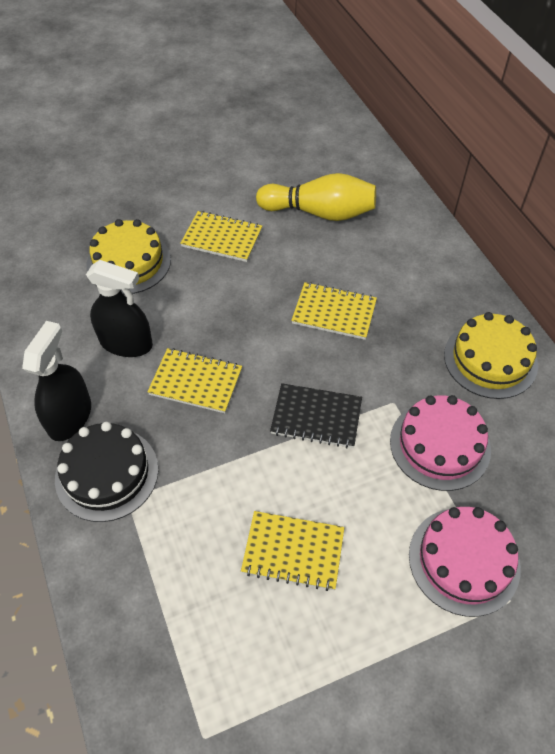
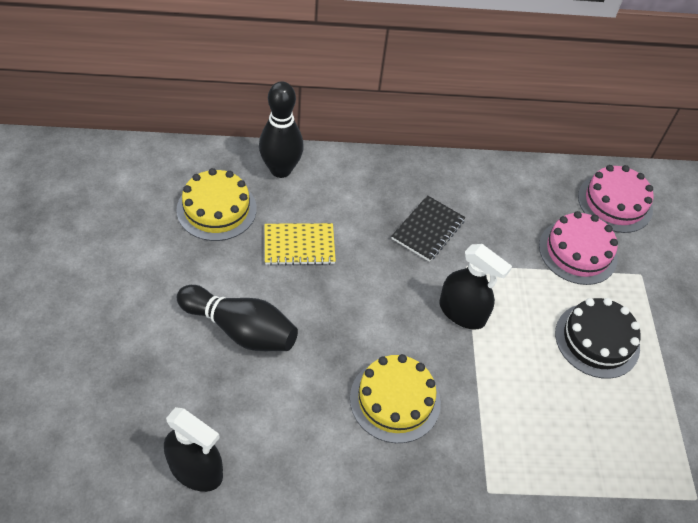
black bowling pin: 0 -> 2
yellow bowling pin: 1 -> 0
yellow notebook: 4 -> 1

